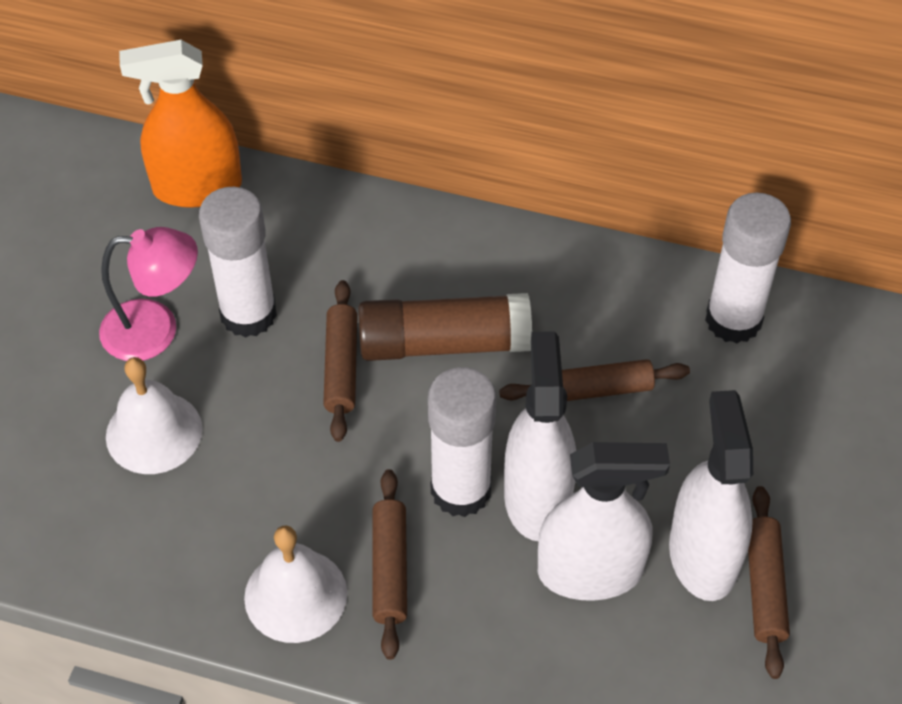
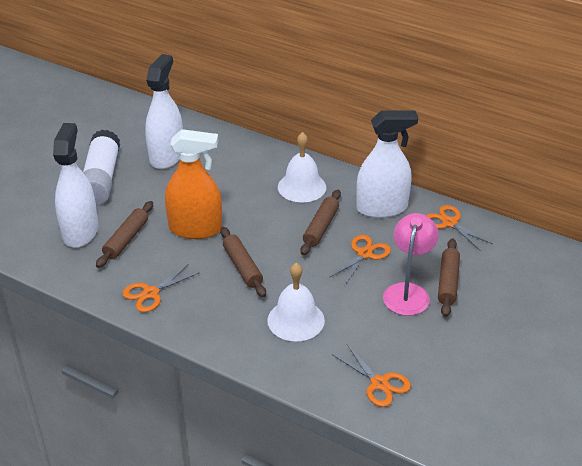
brown glue stick: 1 -> 0
orange scissors: 0 -> 4
white glue stick: 3 -> 1

